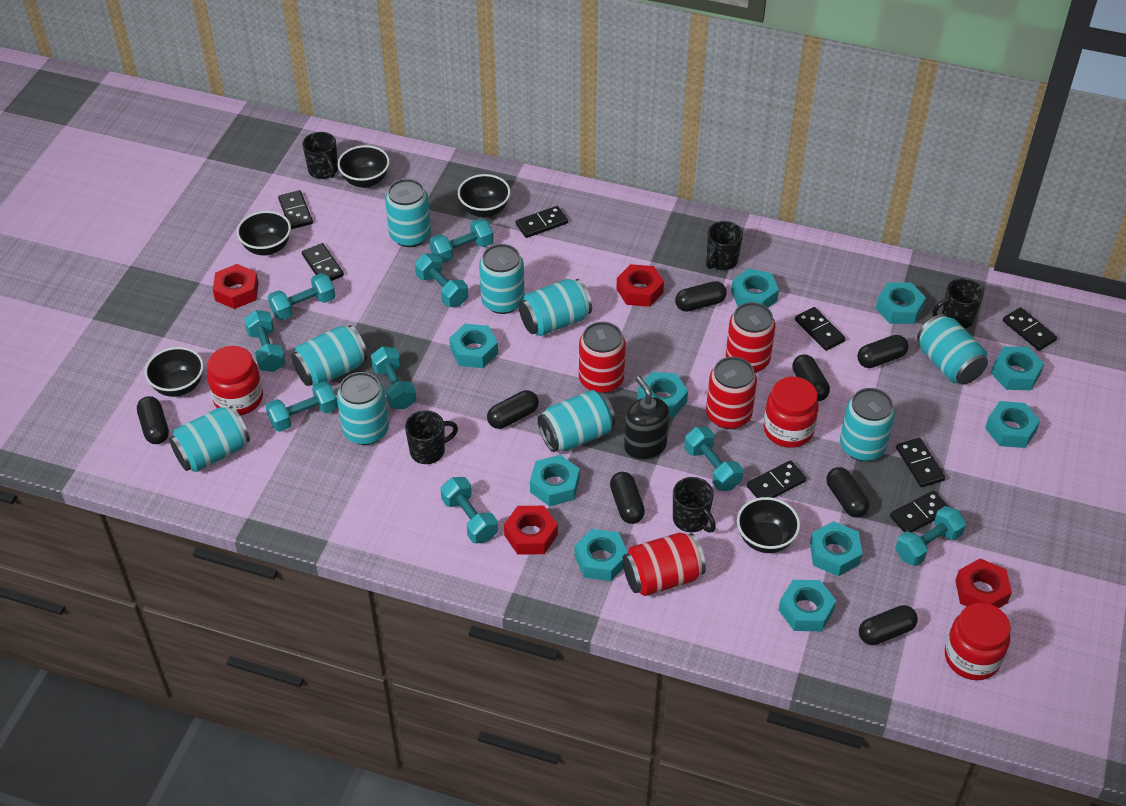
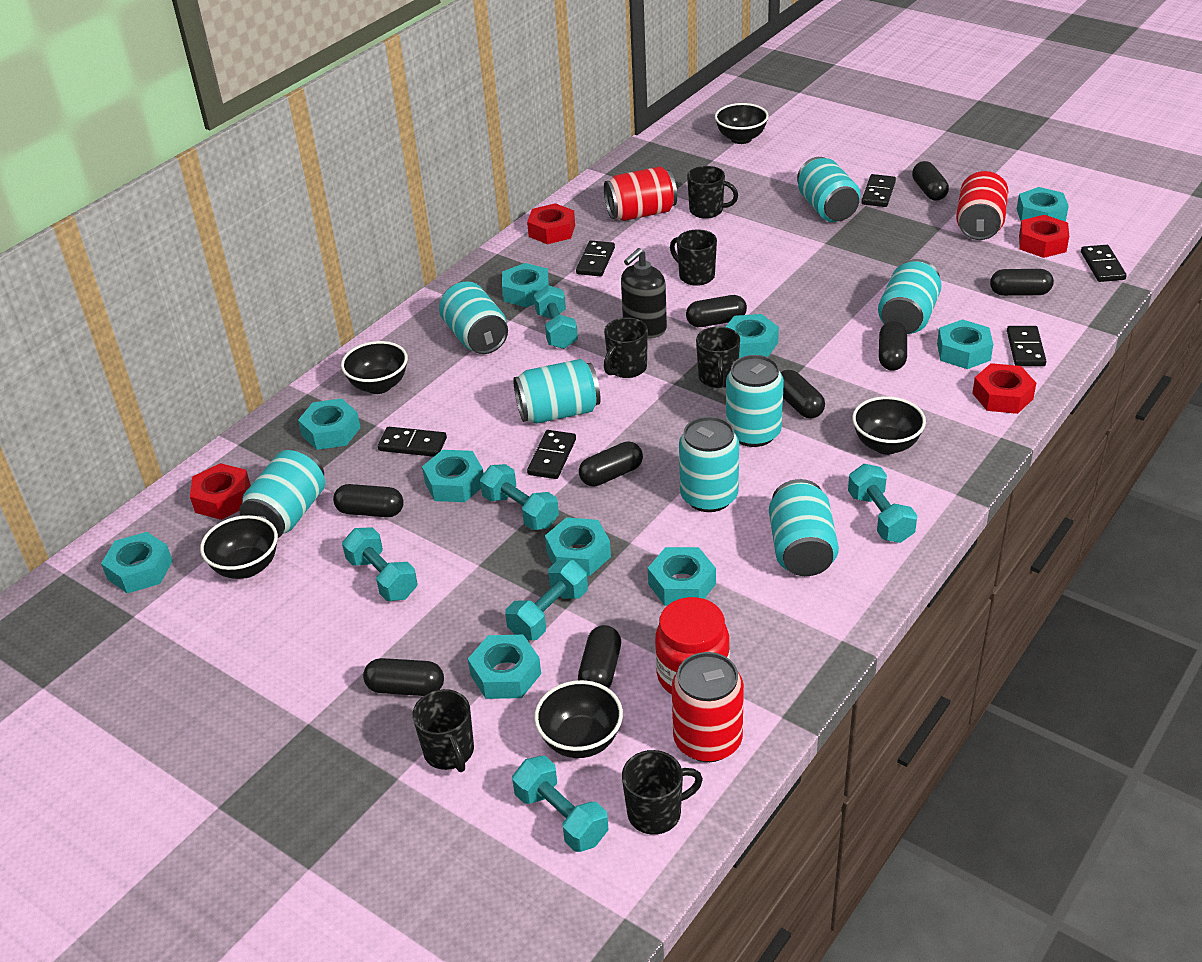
black capsule: 8 -> 9
black domino: 8 -> 6
black mug: 5 -> 6
red can: 4 -> 3
red jar: 3 -> 1
turquoise can: 9 -> 8
turquoise dumbbell: 9 -> 6

